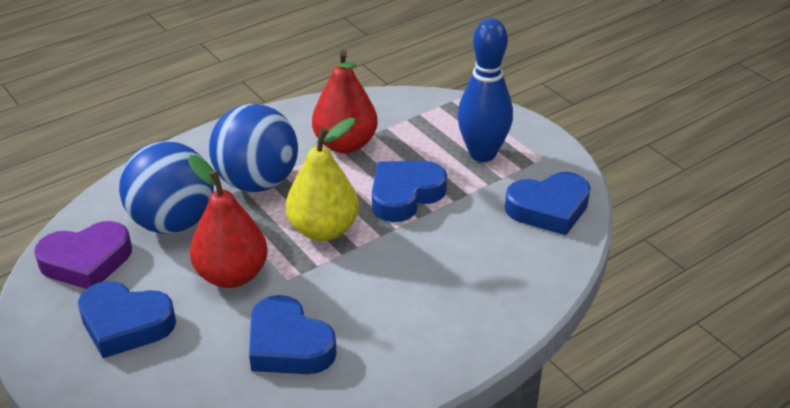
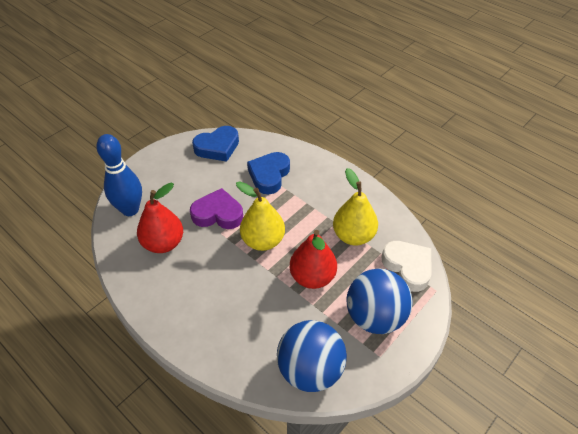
blue heart: 4 -> 2
white heart: 0 -> 1
yellow pear: 1 -> 2

